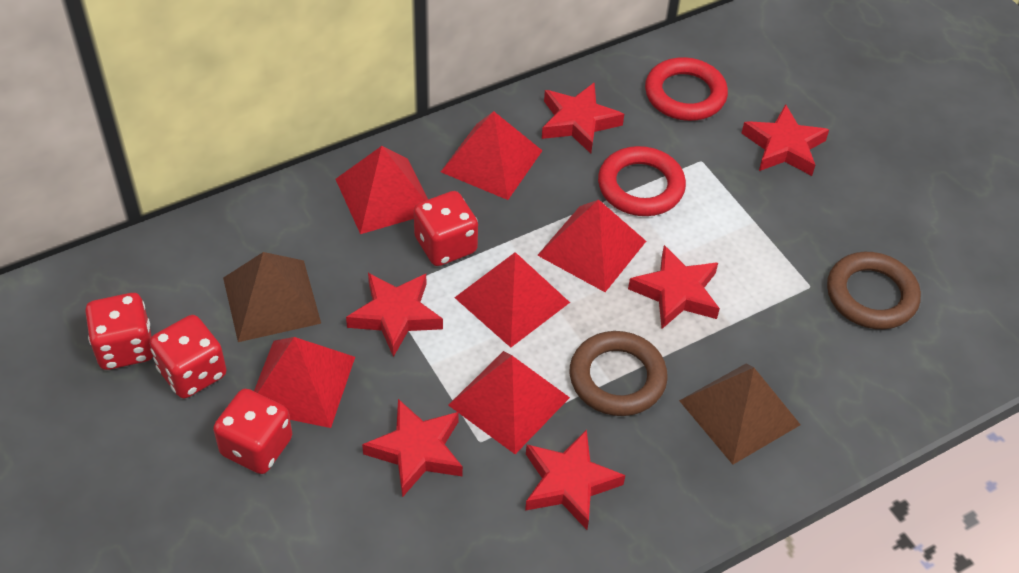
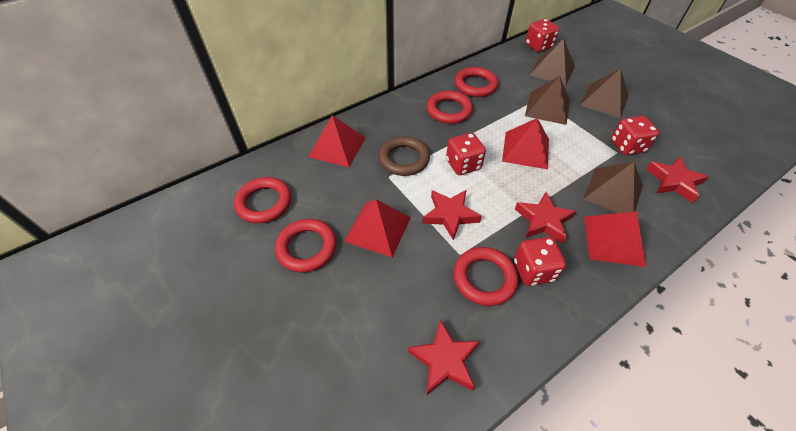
brown pyramid: 2 -> 4
brown ring: 2 -> 1
red pyramid: 6 -> 4
red ring: 2 -> 5
red star: 6 -> 4

